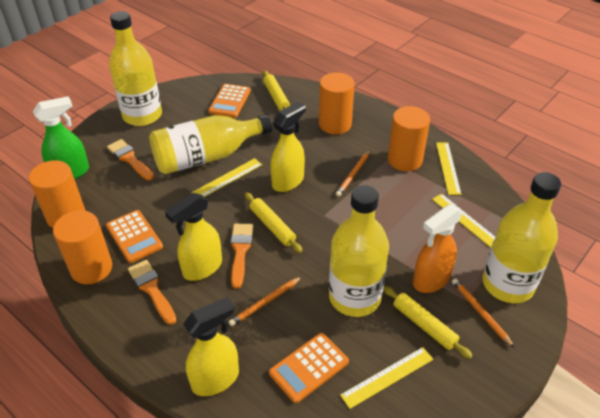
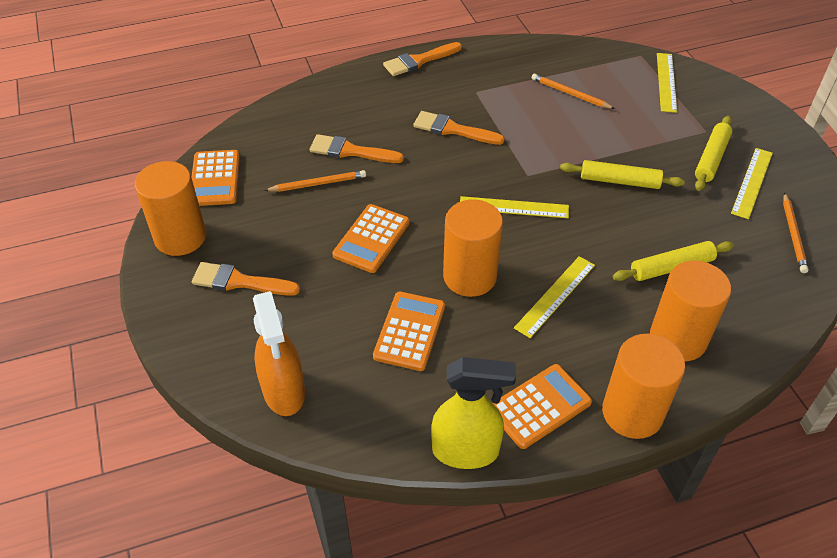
green spray bottle: 1 -> 0
orange brush: 3 -> 4
orange calculator: 3 -> 4
yellow bottle: 4 -> 0
yellow spray bottle: 3 -> 1

